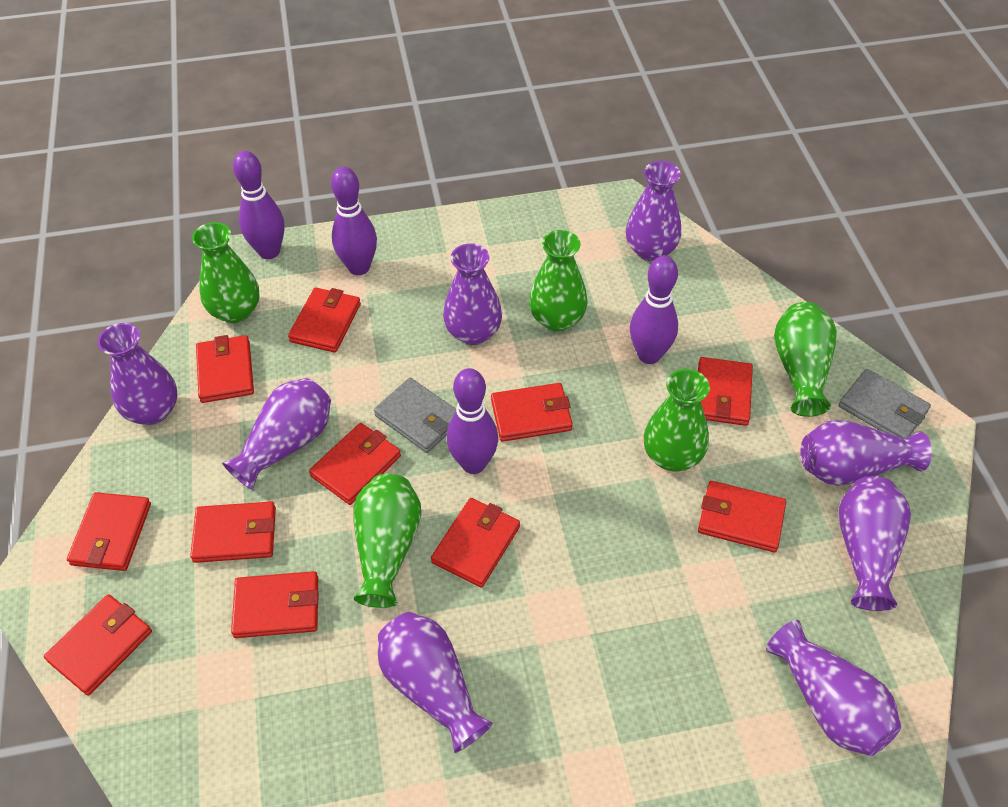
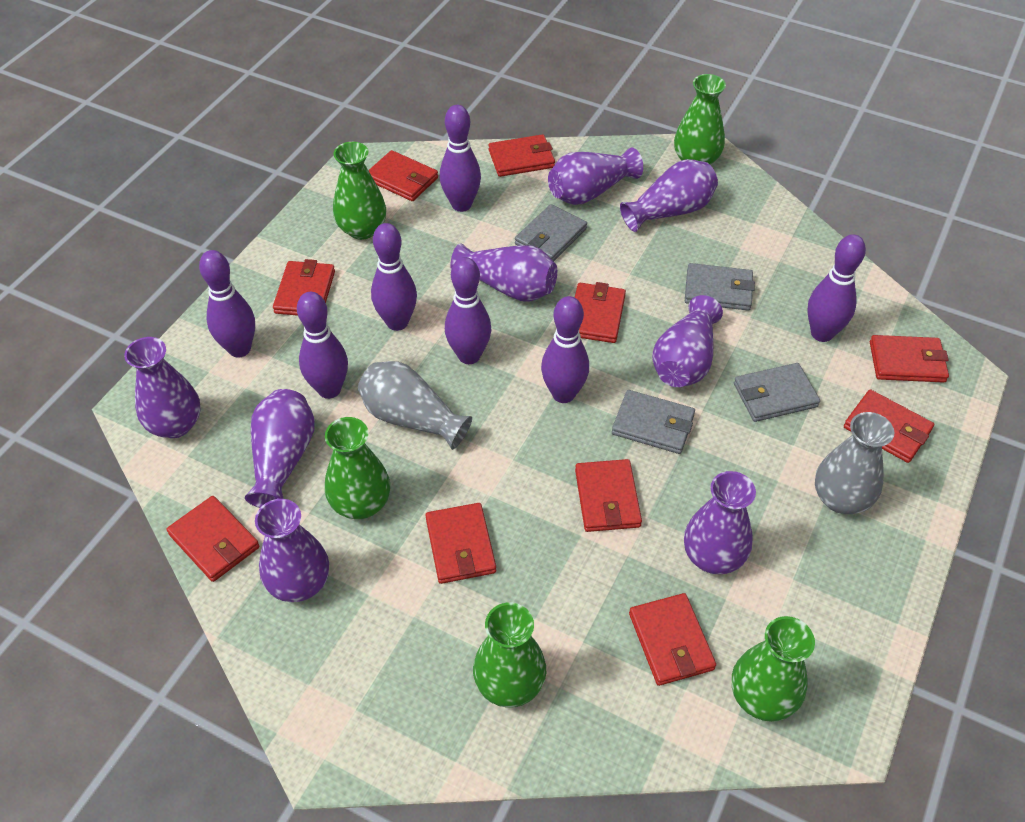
grey vase: 0 -> 2
grey wallet: 2 -> 4
purple bowling pin: 4 -> 7
red wallet: 11 -> 10

